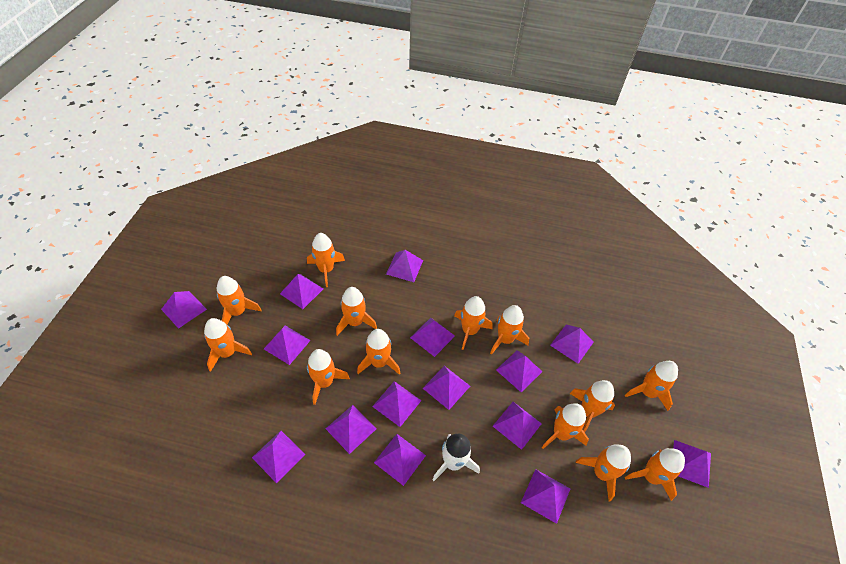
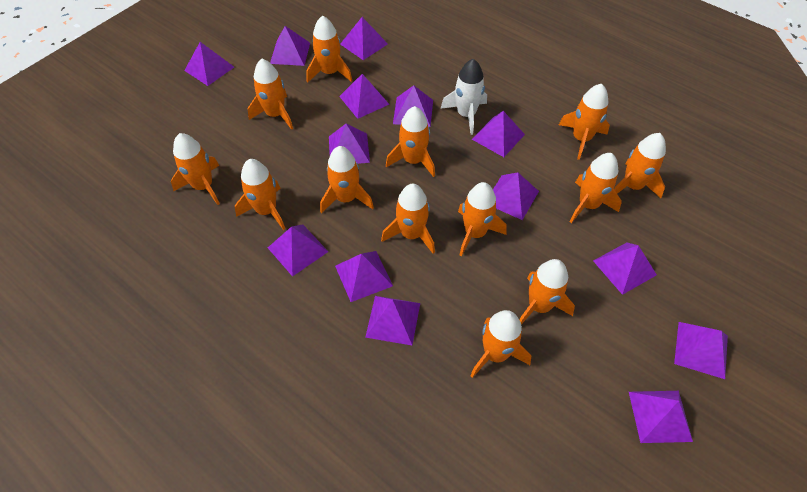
purple pyramid: 15 -> 14

